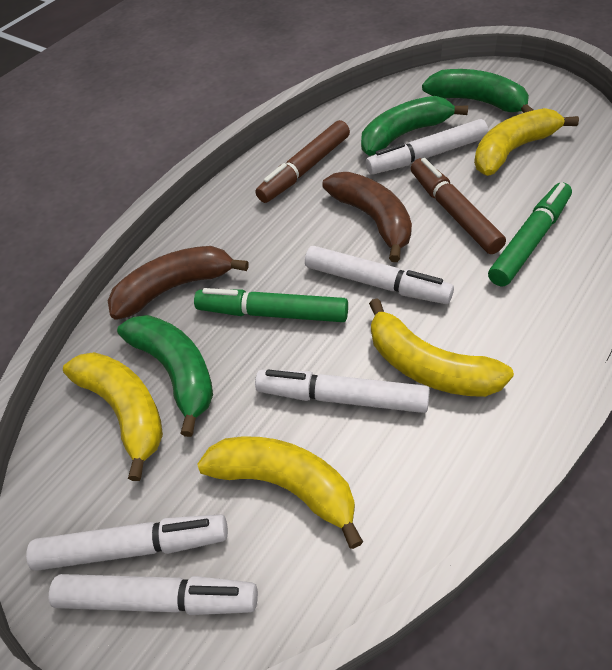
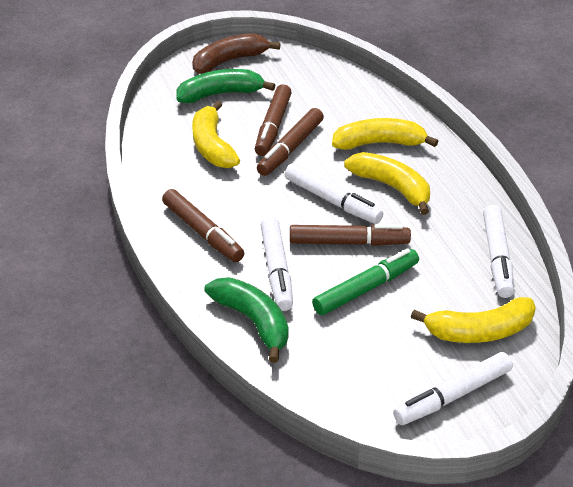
brown banana: 2 -> 1
brown marker: 2 -> 4
green banana: 3 -> 2
green marker: 2 -> 1
white marker: 5 -> 4

